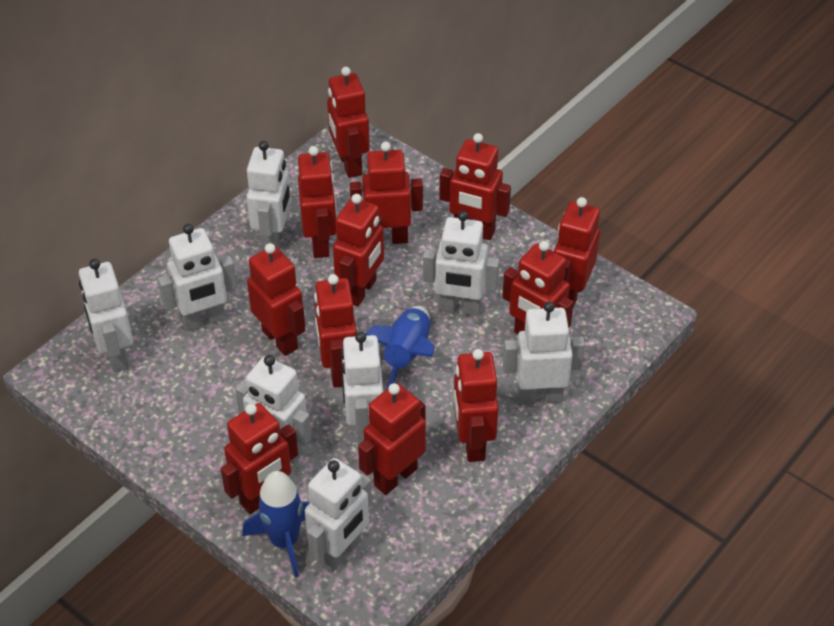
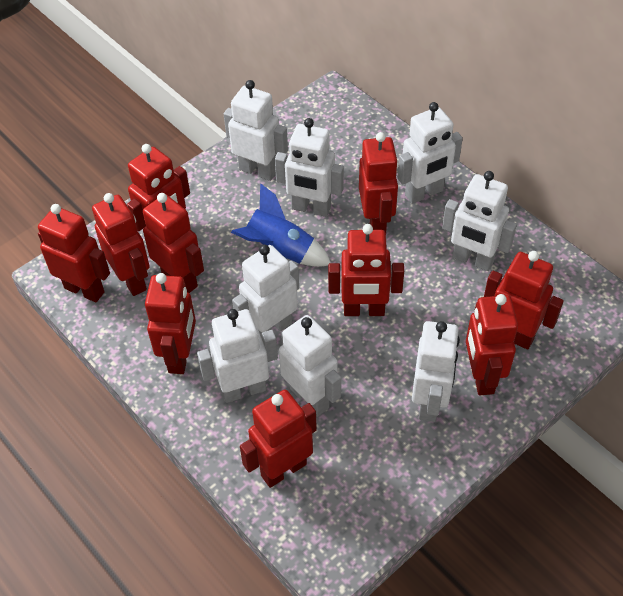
blue rocket: 2 -> 1
red robot: 12 -> 10

